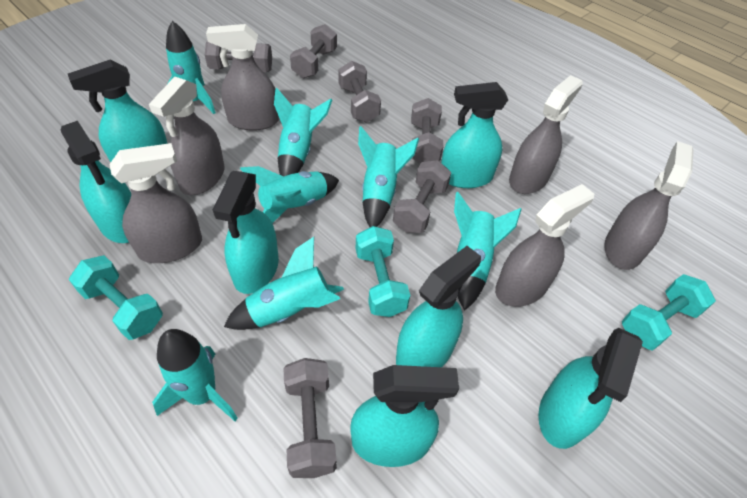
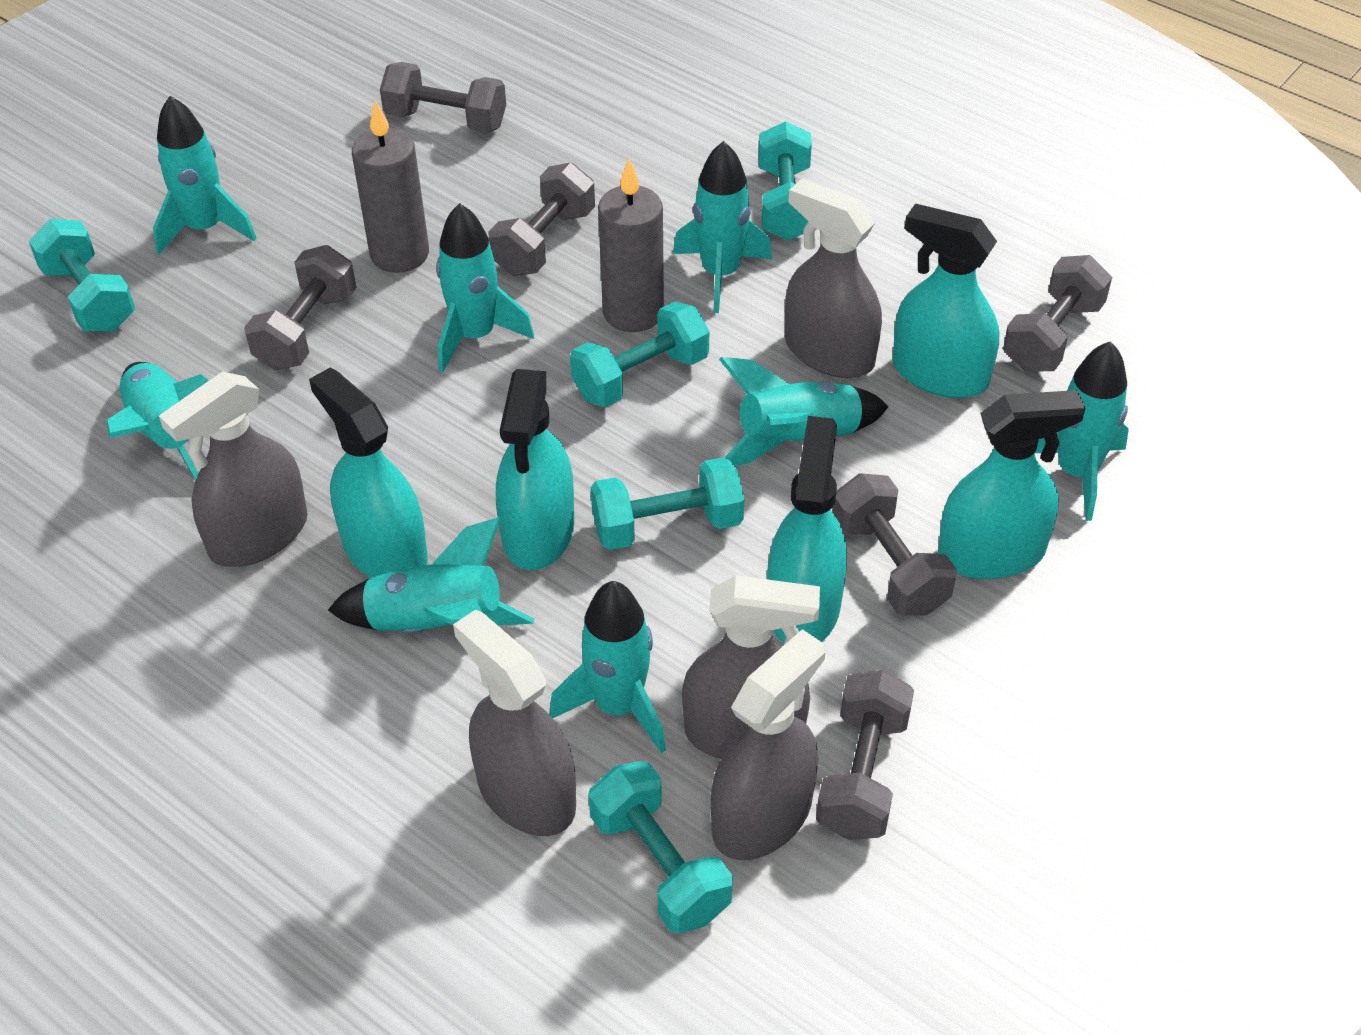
grey candle: 0 -> 2
grey spray bottle: 6 -> 5
turquoise dumbbell: 3 -> 5
turquoise rocket: 7 -> 8
turquoise spray bottle: 7 -> 5

